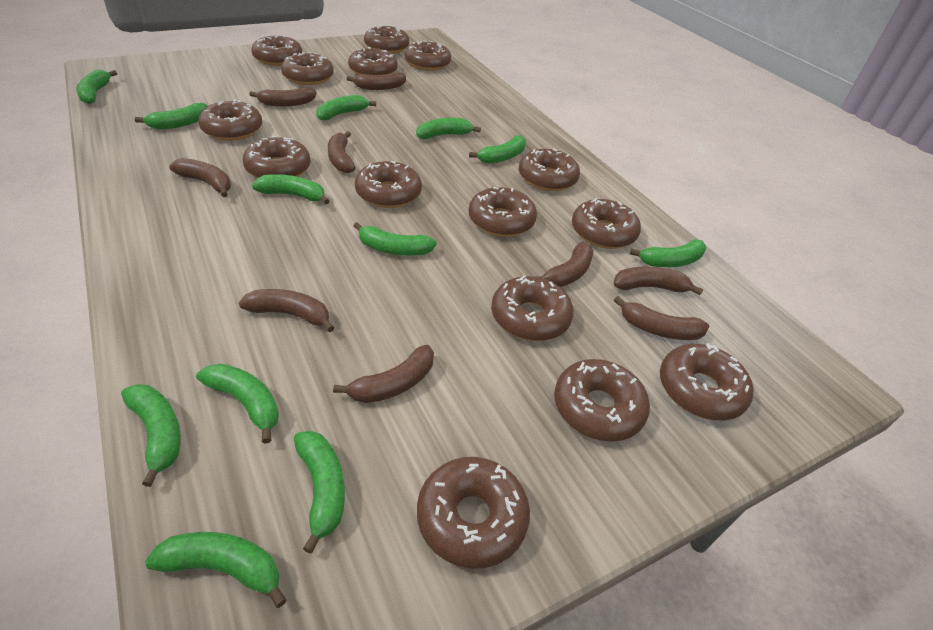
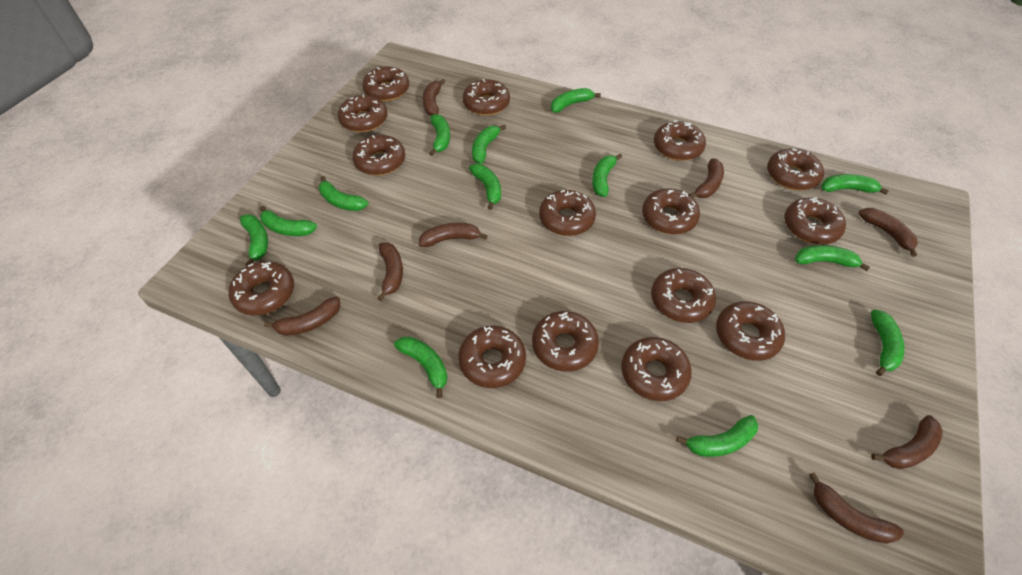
brown banana: 9 -> 8
green banana: 12 -> 13

